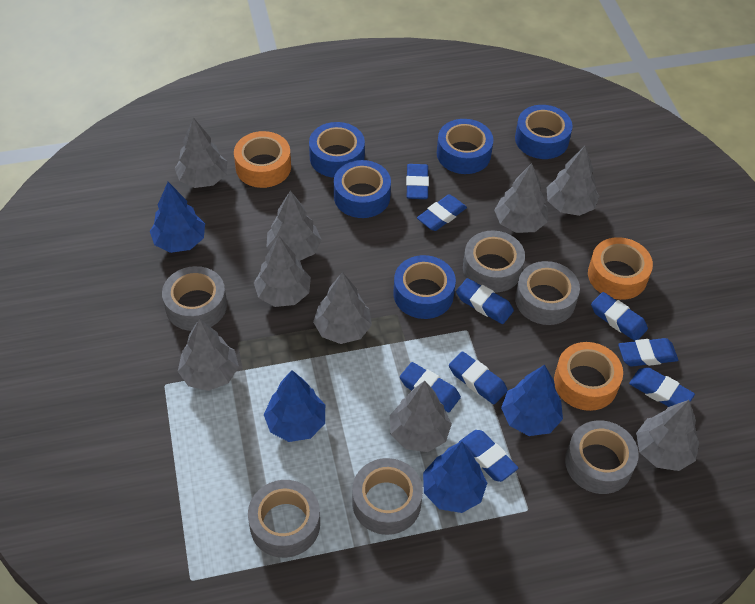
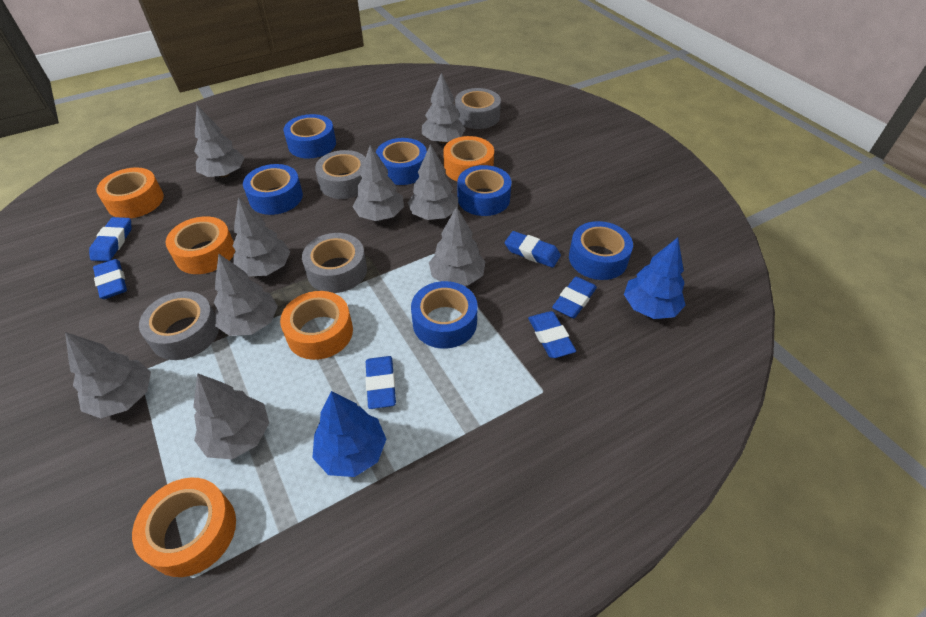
blue eraser: 9 -> 6
blue tape: 5 -> 6
blue tree: 4 -> 2
grey tape: 6 -> 4
orange tape: 3 -> 5

